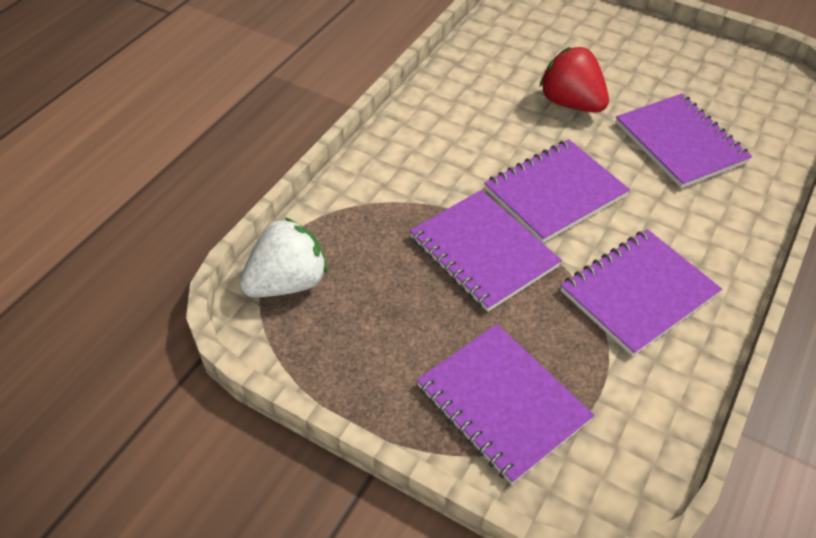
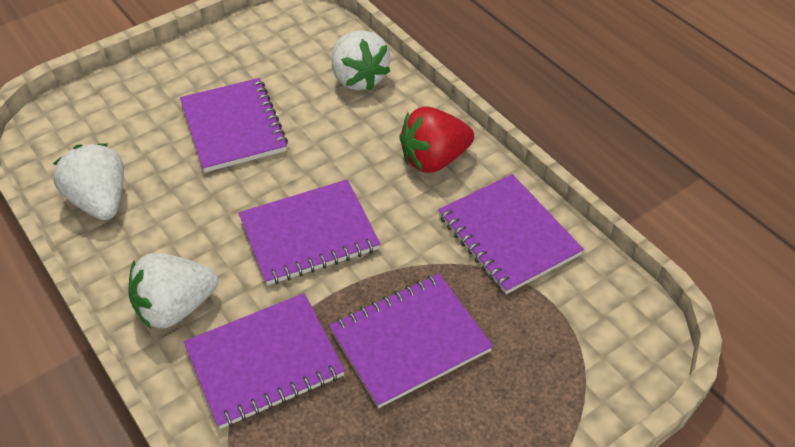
white strawberry: 1 -> 3

